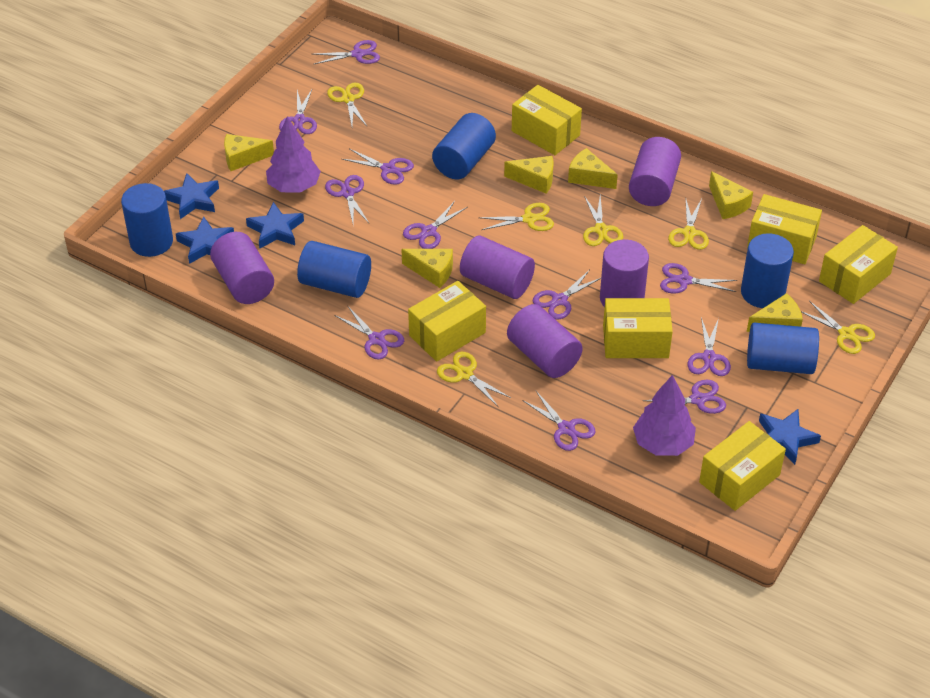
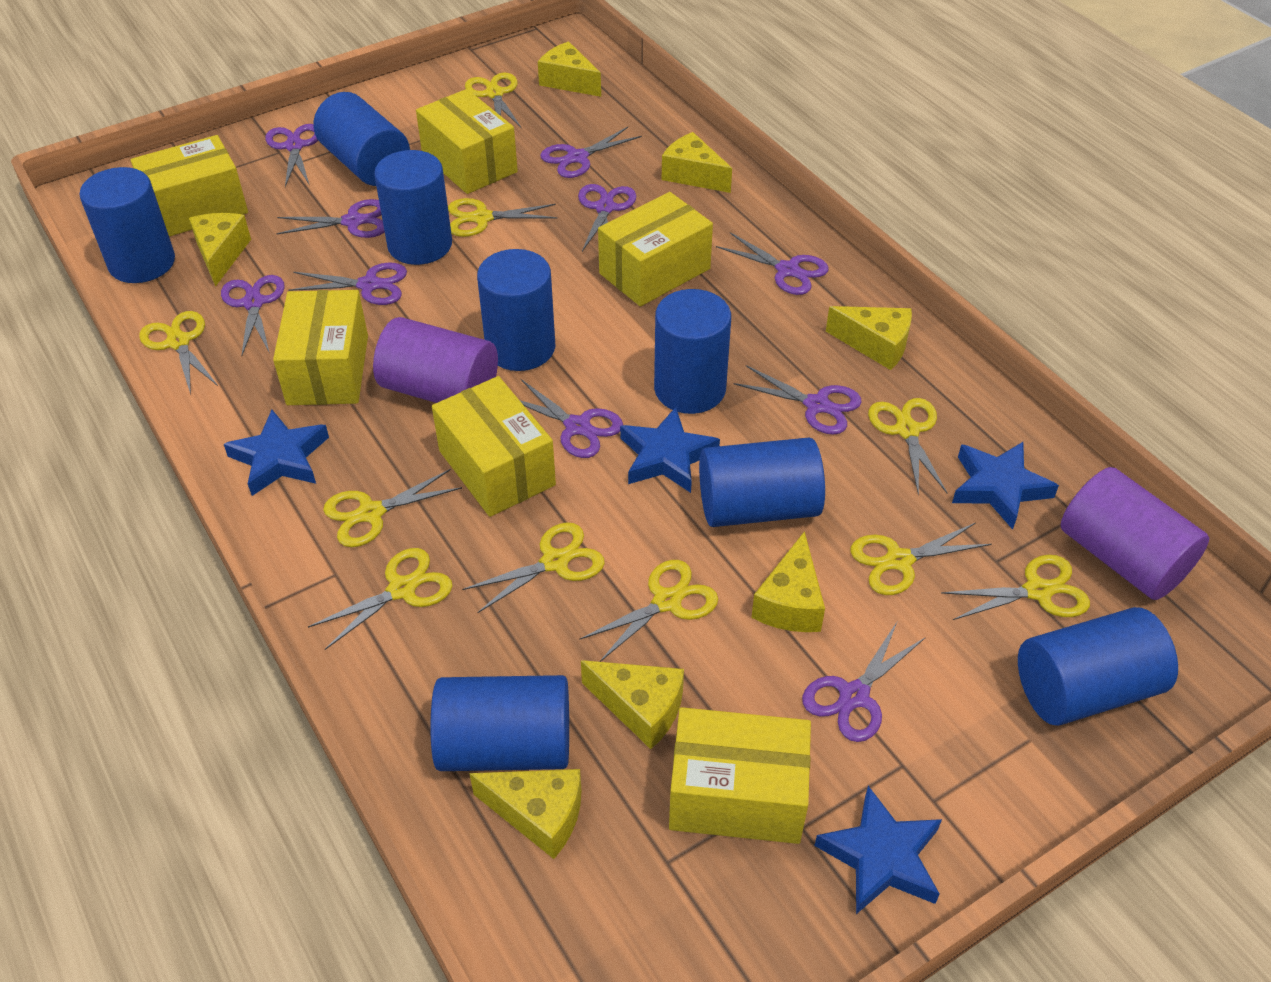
blue cylinder: 5 -> 8
purple cylinder: 5 -> 2
purple scissors: 11 -> 10
purple tree: 2 -> 0
yellow cheese: 6 -> 7
yellow scissors: 6 -> 10

